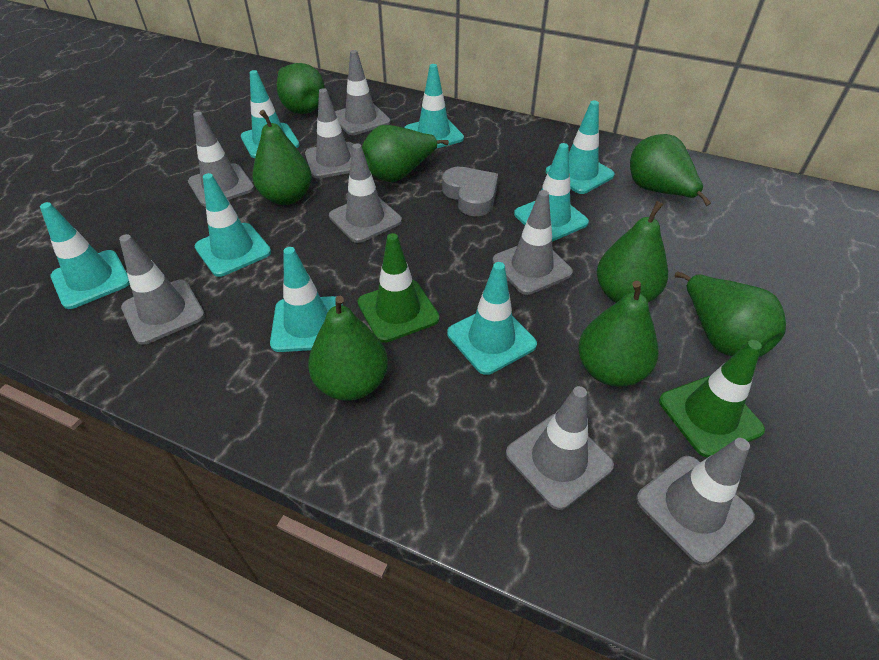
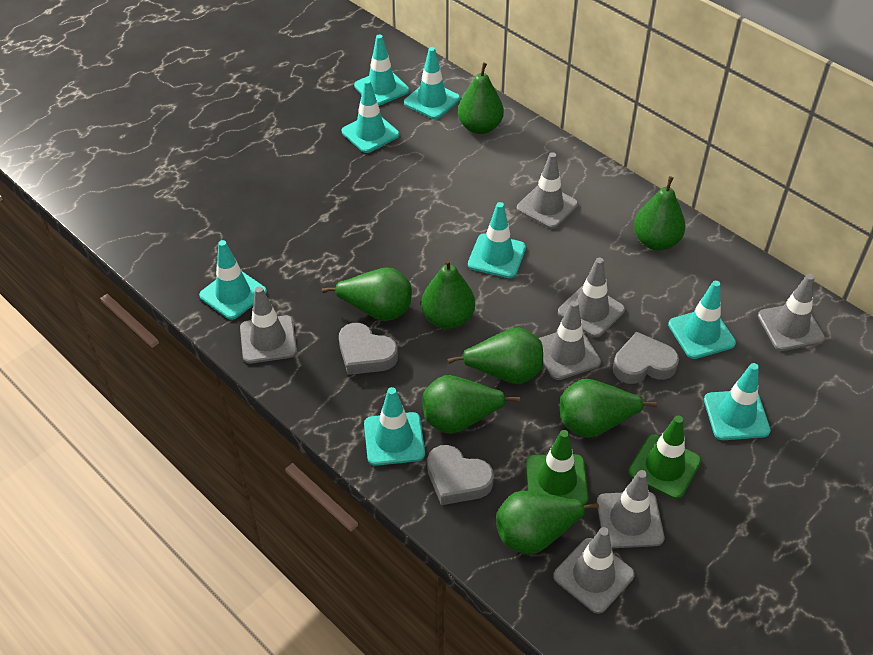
grey heart: 1 -> 3
grey traffic cone: 8 -> 7

